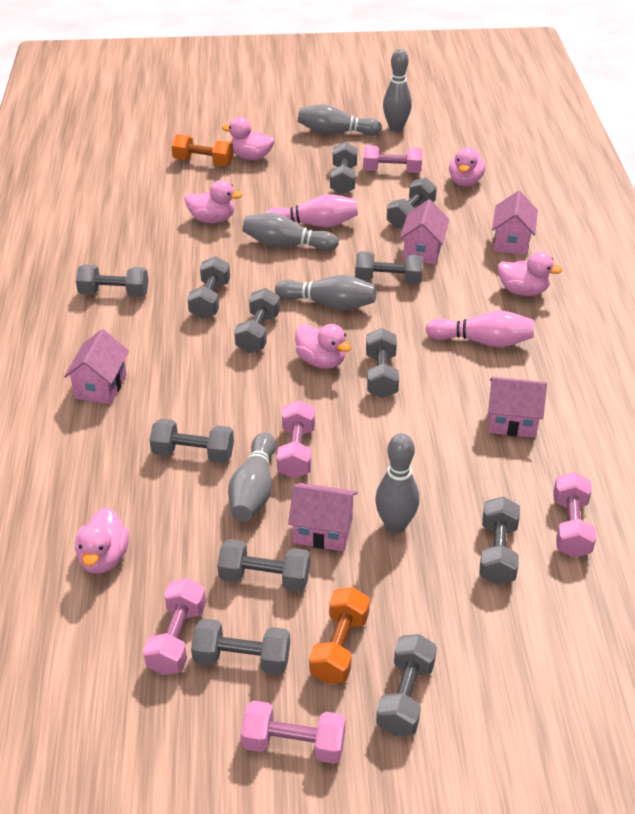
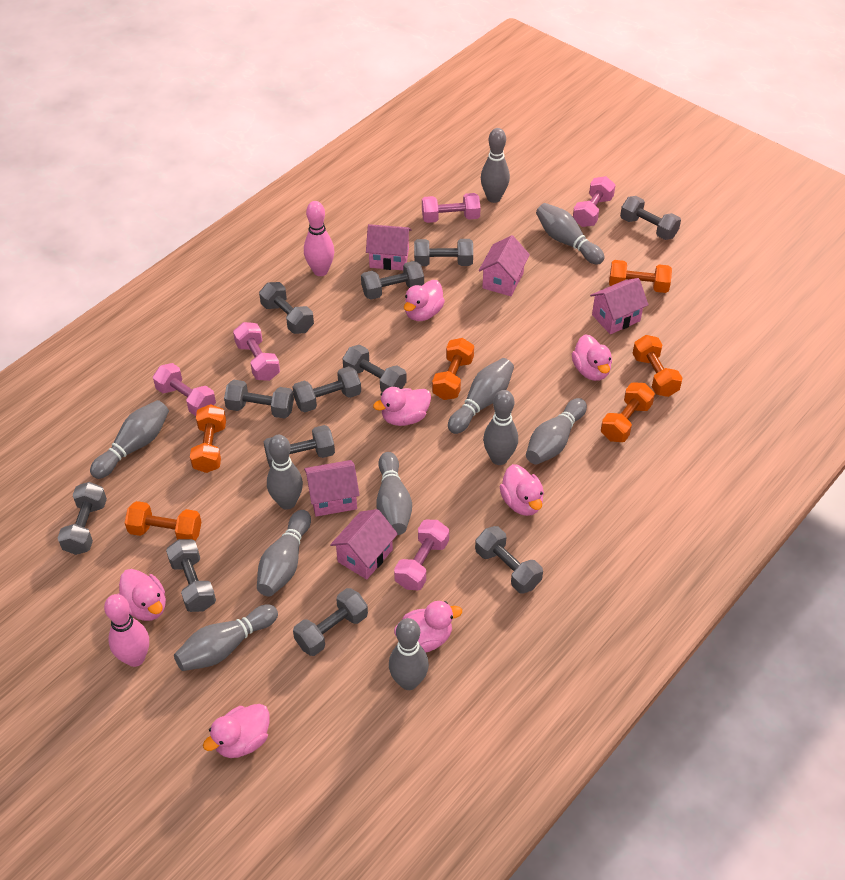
grey bowling pin: 6 -> 11
orange dumbbell: 2 -> 6
pink duck: 6 -> 7

